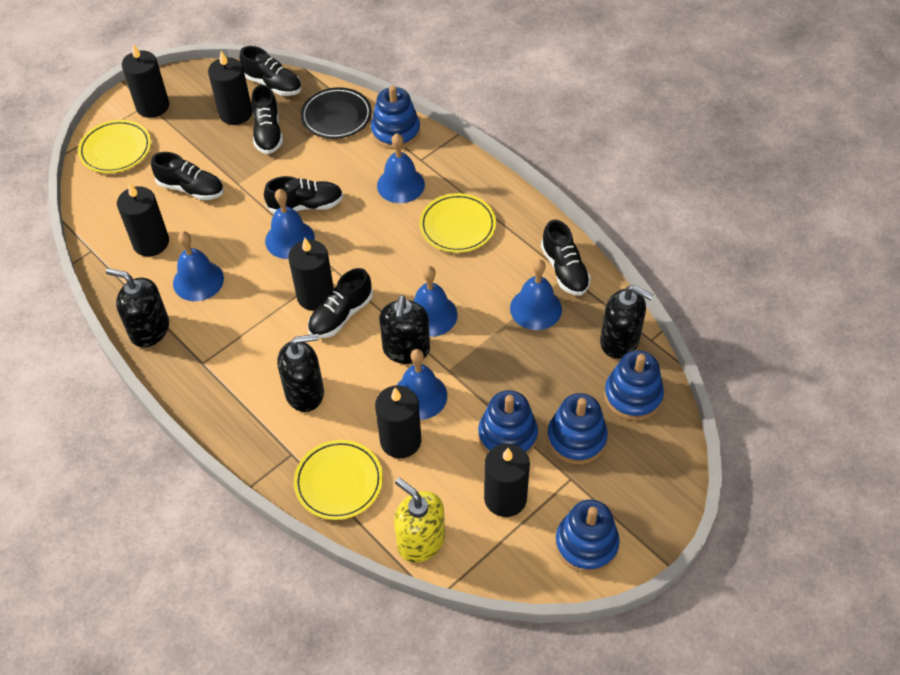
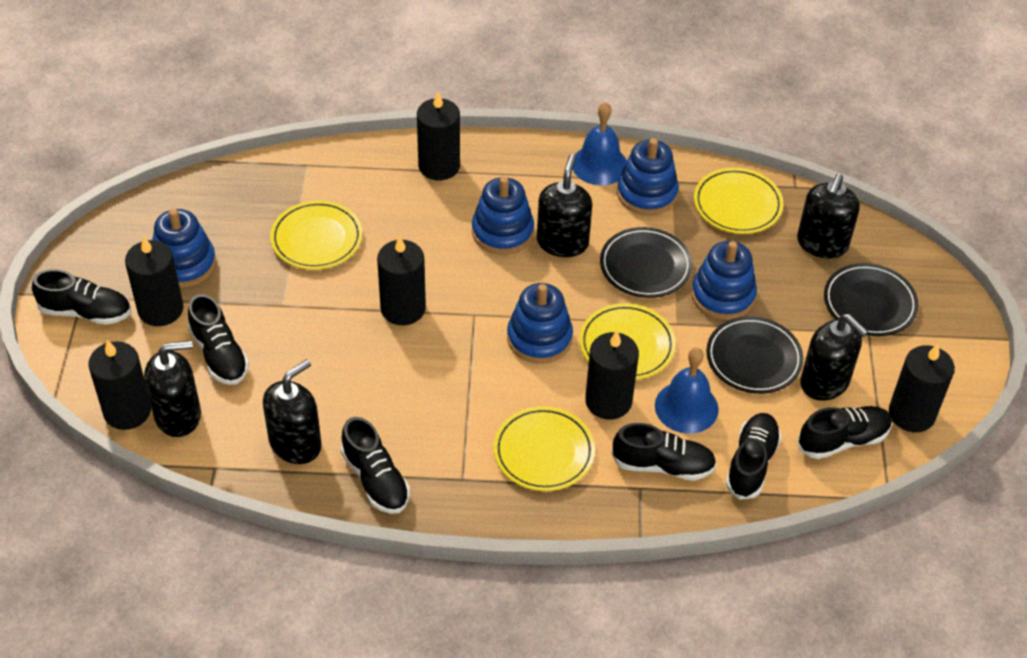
black plate: 1 -> 3
black soap dispenser: 4 -> 5
blue bell: 6 -> 2
yellow plate: 3 -> 4
yellow soap dispenser: 1 -> 0

